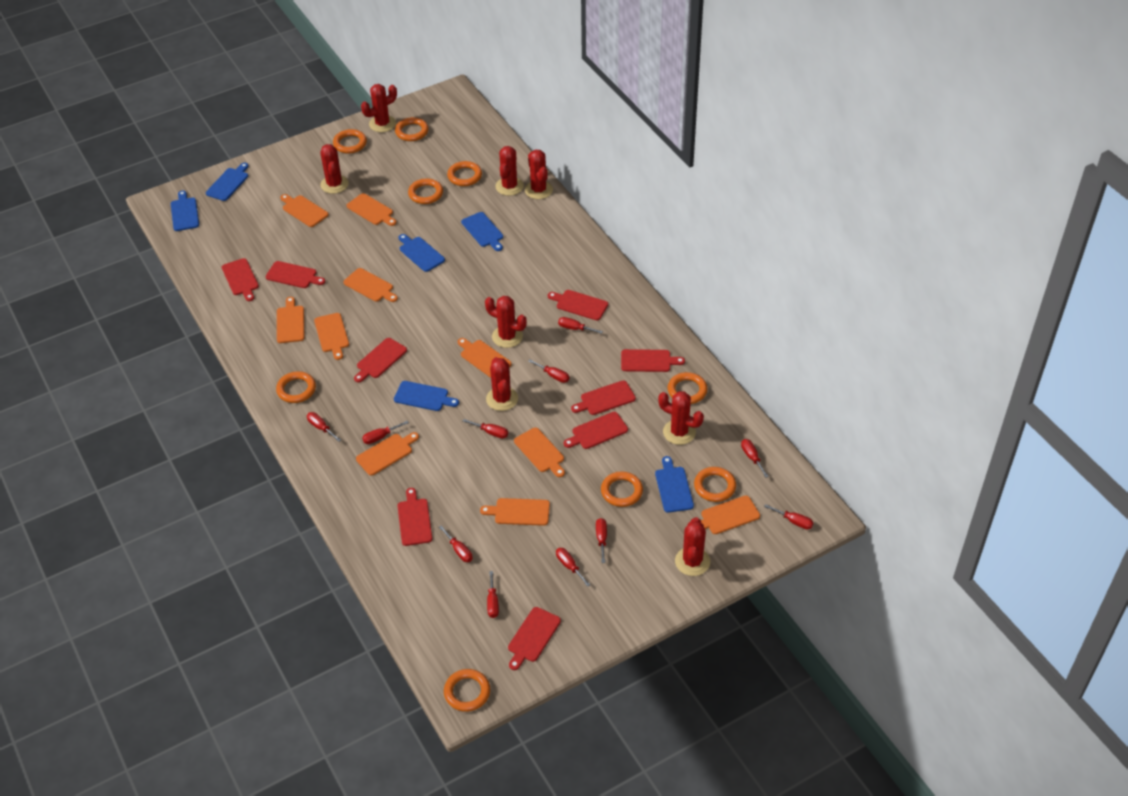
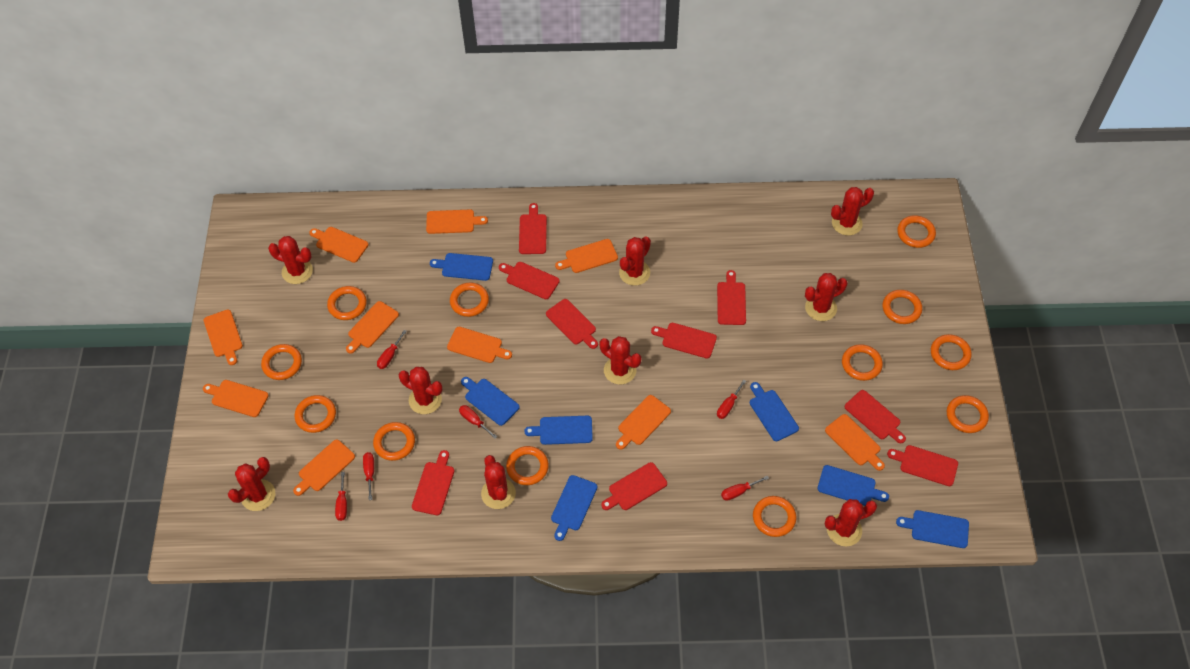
blue cutting board: 6 -> 7
orange ring: 9 -> 12
red cactus: 8 -> 9
red screwdriver: 11 -> 6

